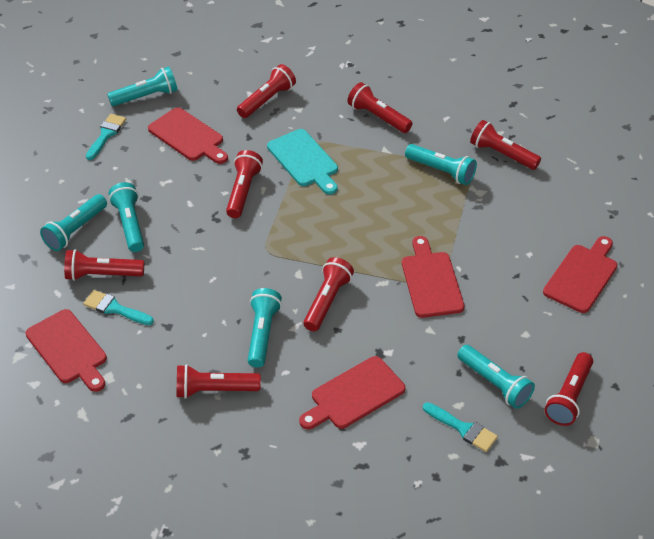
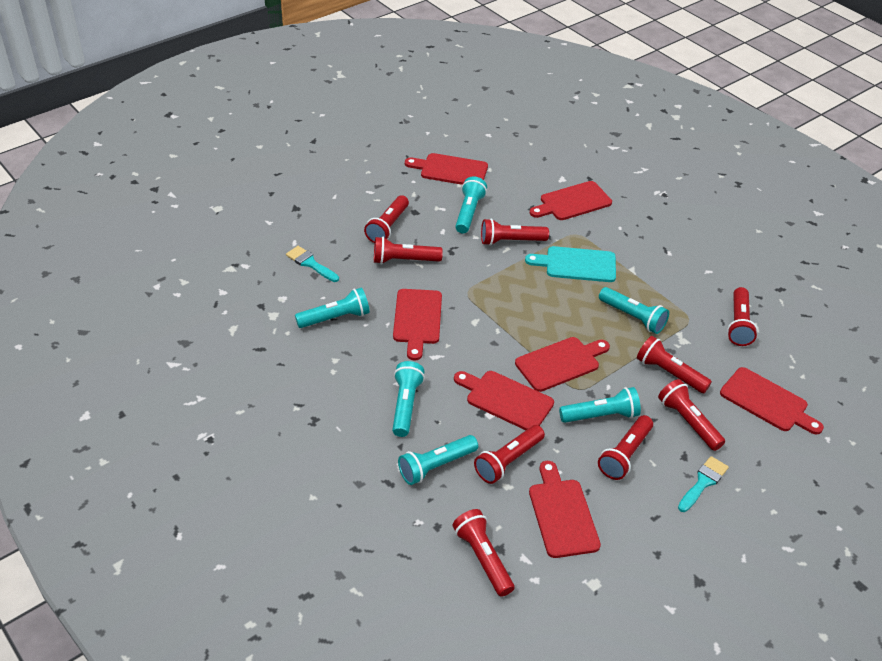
red cutting board: 5 -> 7
red flashlight: 8 -> 9
turquoise brush: 3 -> 2

